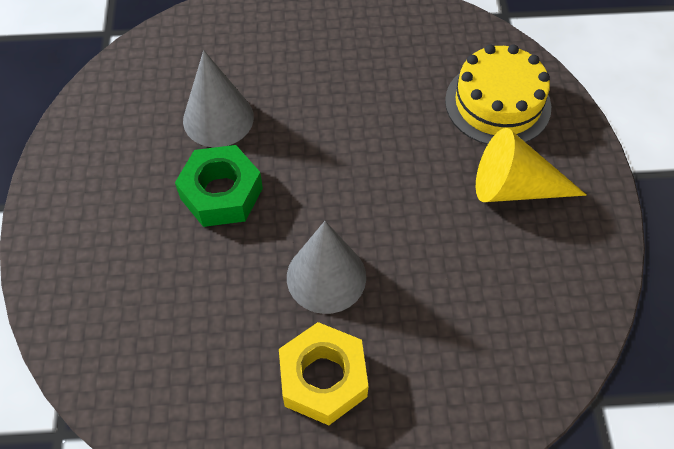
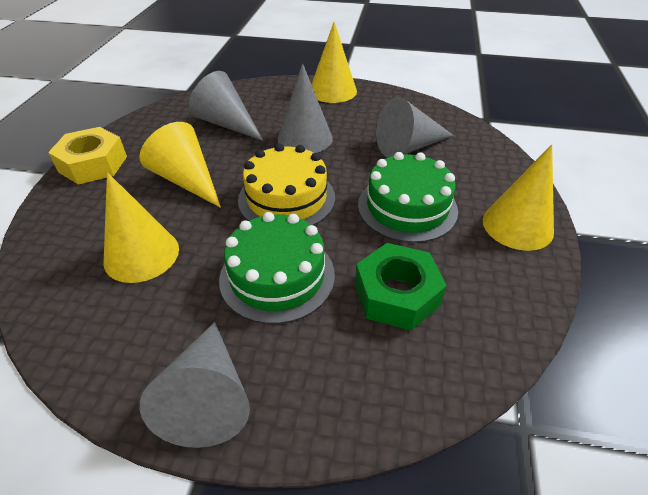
green cake: 0 -> 2
grey cone: 2 -> 4
yellow cone: 1 -> 4

